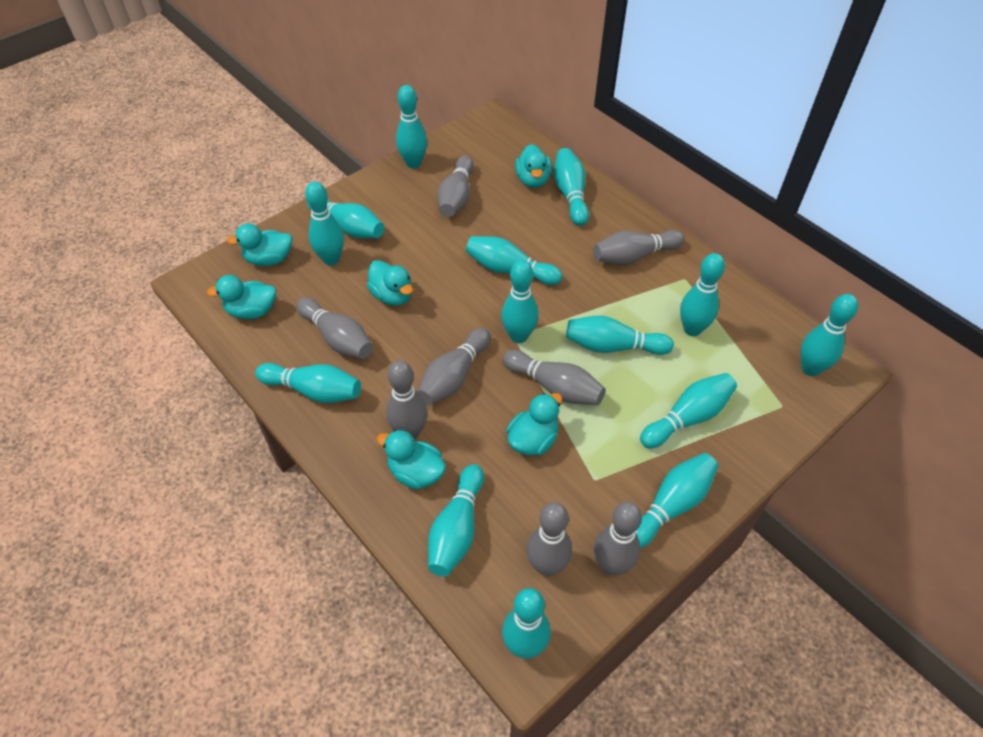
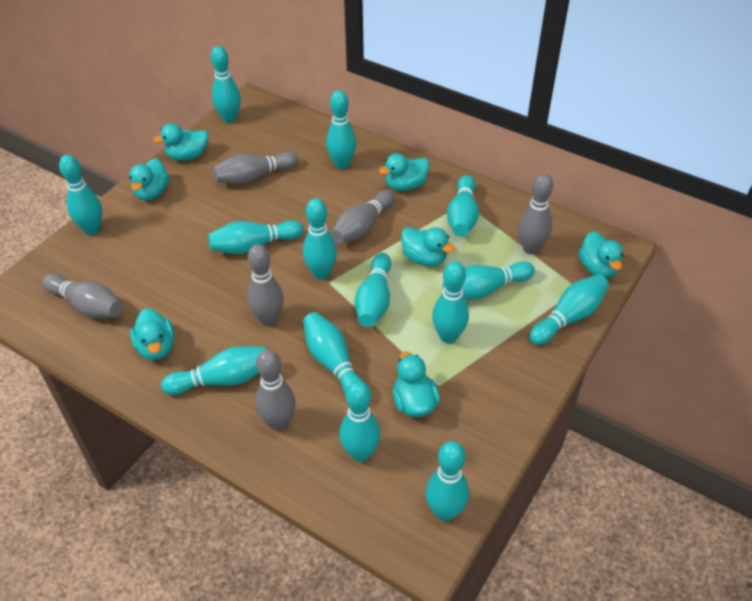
grey bowling pin: 8 -> 6
turquoise duck: 6 -> 7

